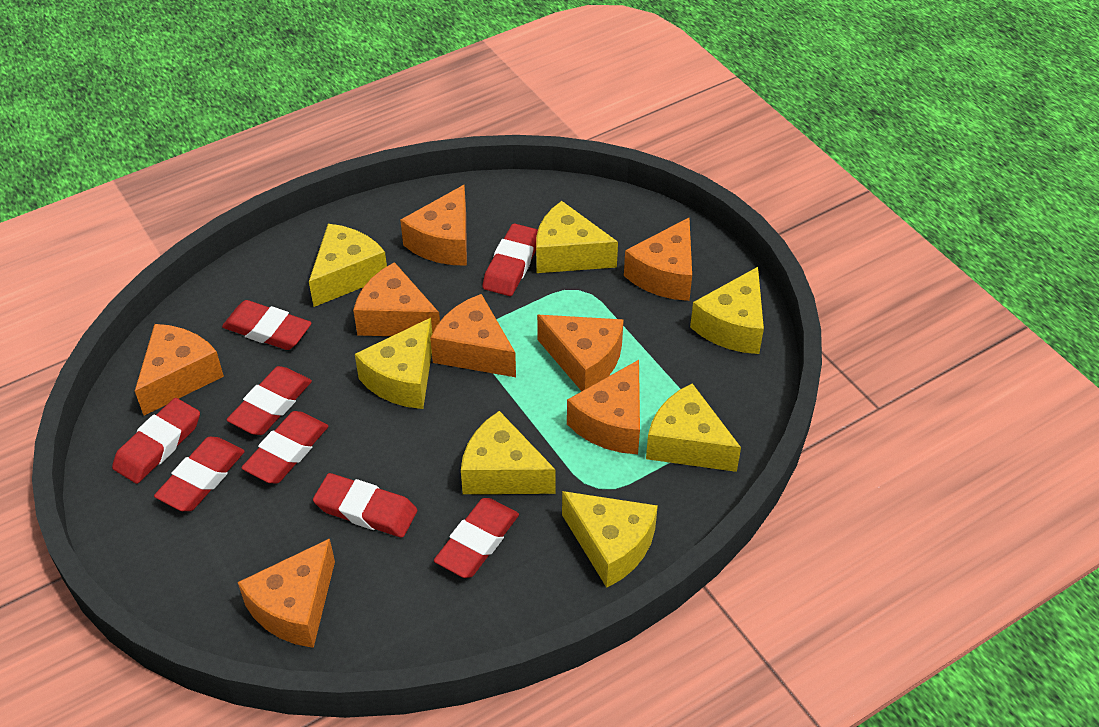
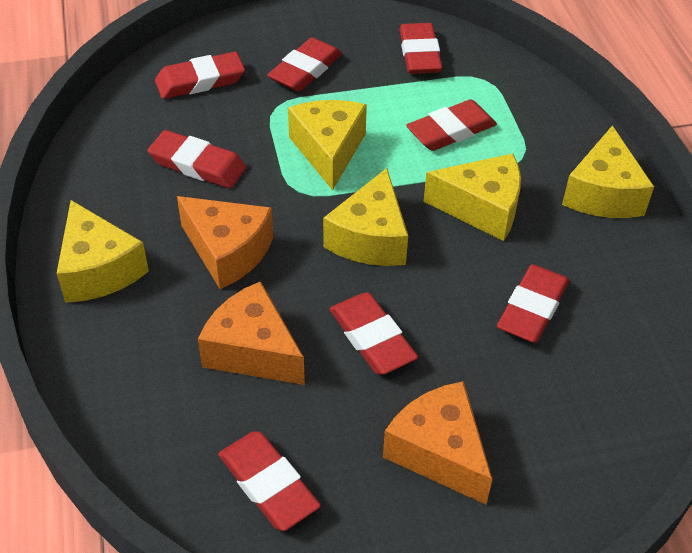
orange cheese: 8 -> 3
yellow cheese: 7 -> 5

